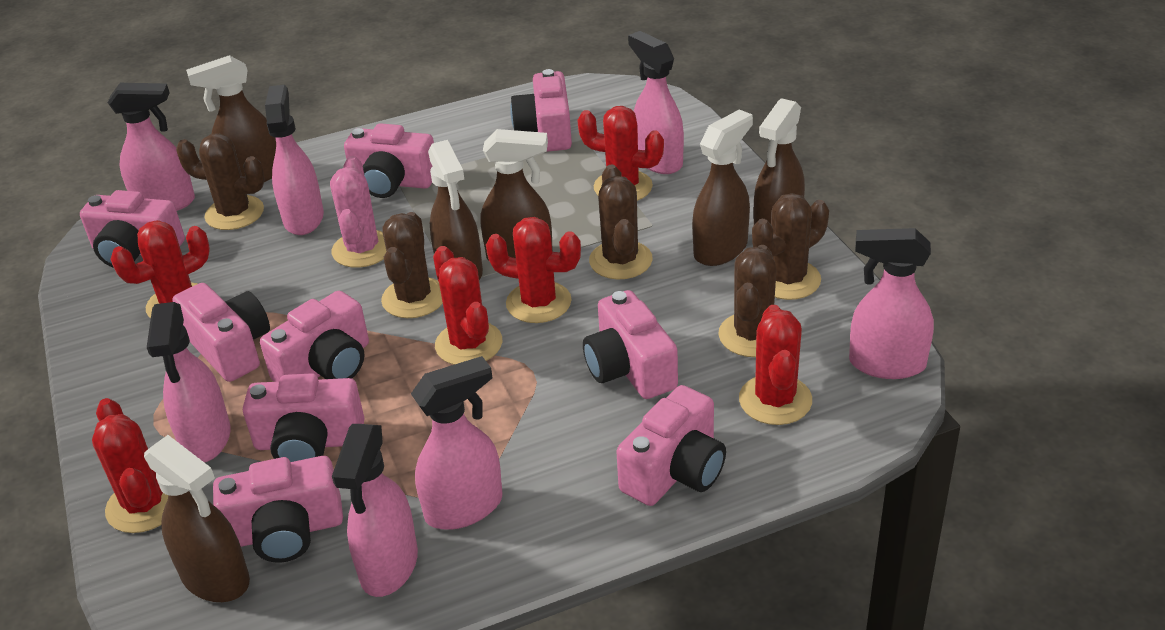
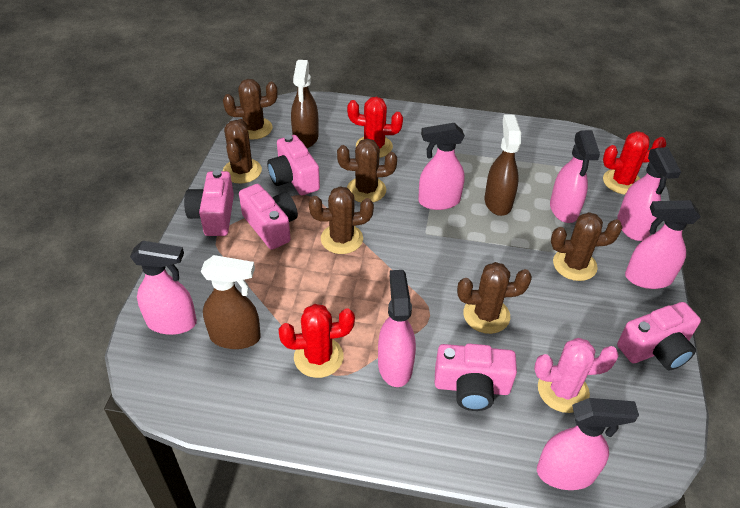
brown cactus: 5 -> 6
brown spray bottle: 6 -> 3
pink camera: 9 -> 5
red cactus: 6 -> 3

